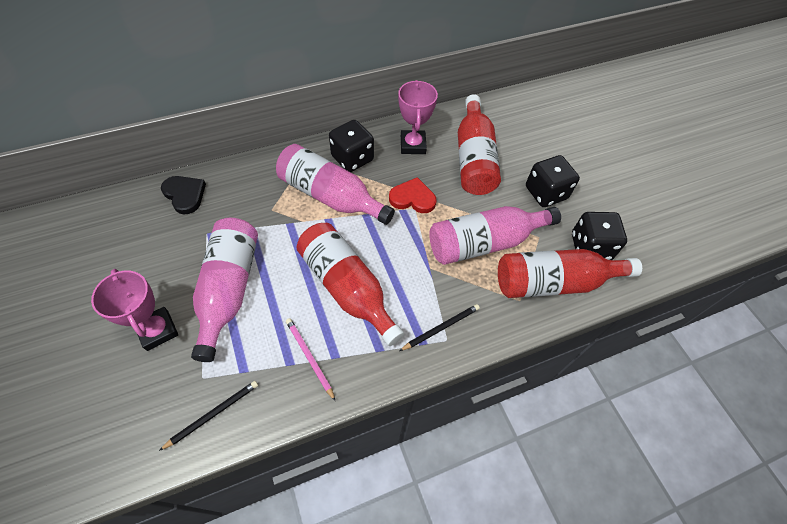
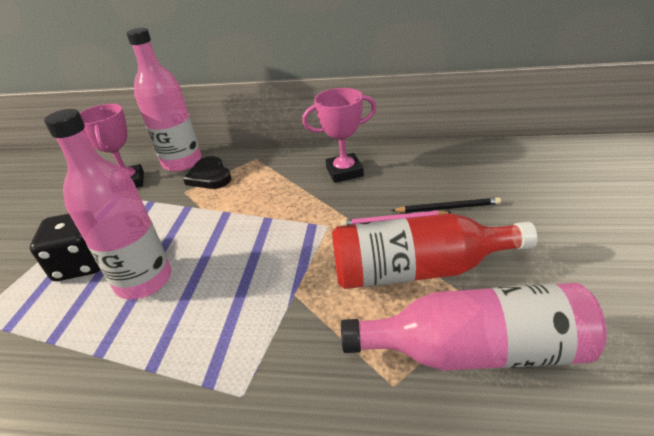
black dice: 3 -> 1
black pencil: 2 -> 1
red bottle: 3 -> 1
red heart: 1 -> 0

